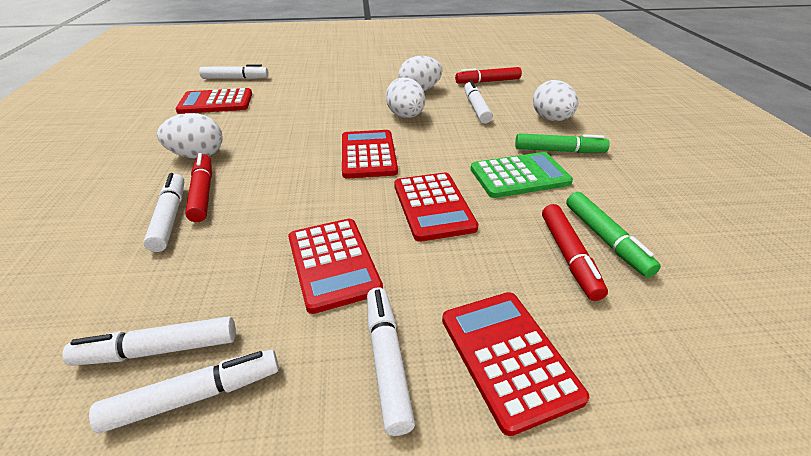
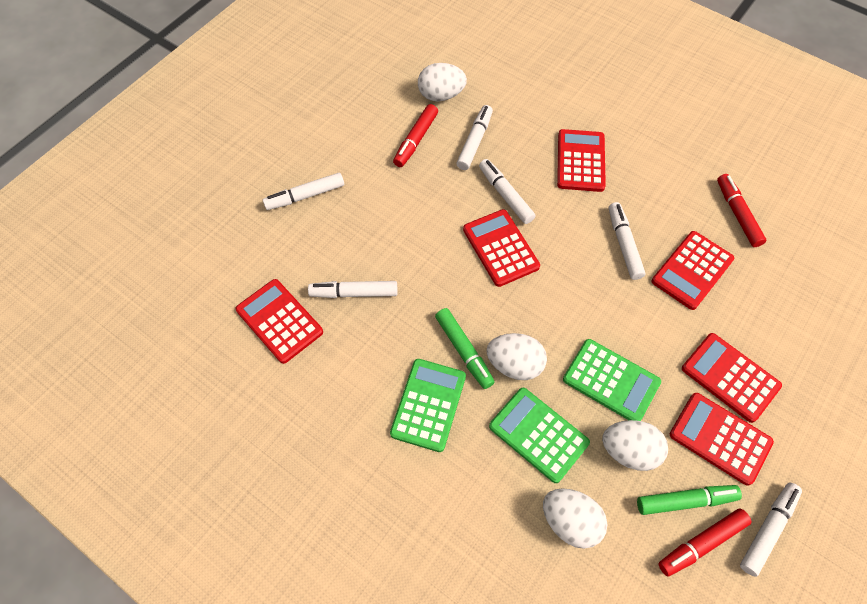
green calculator: 1 -> 3
red calculator: 5 -> 6

